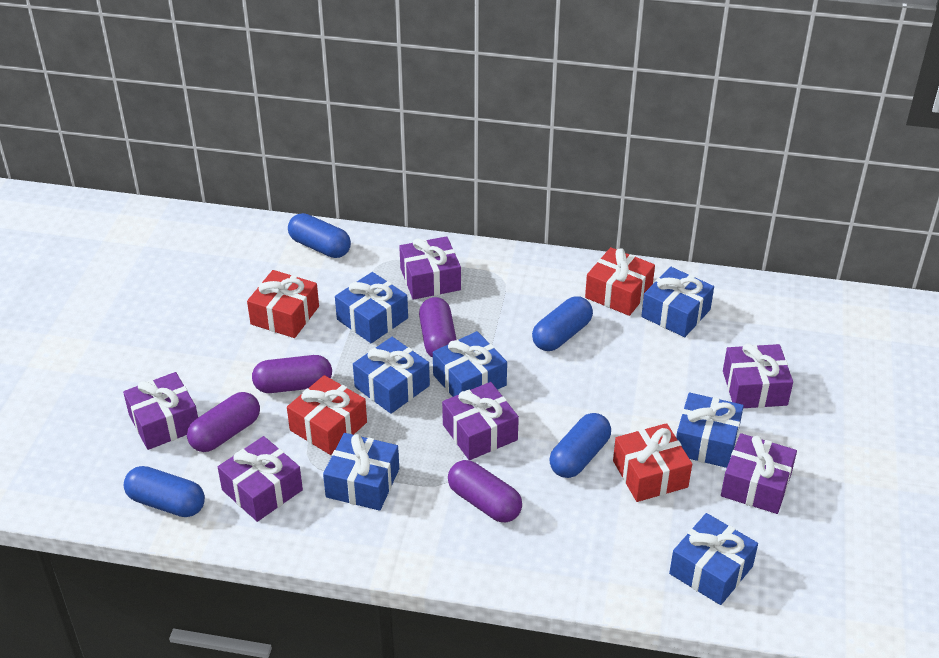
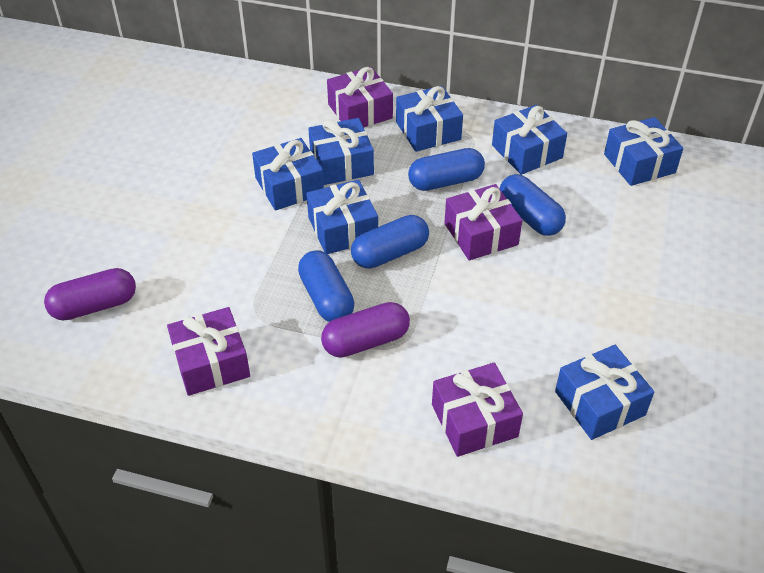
purple capsule: 4 -> 2
purple gift: 6 -> 4
red gift: 4 -> 0

